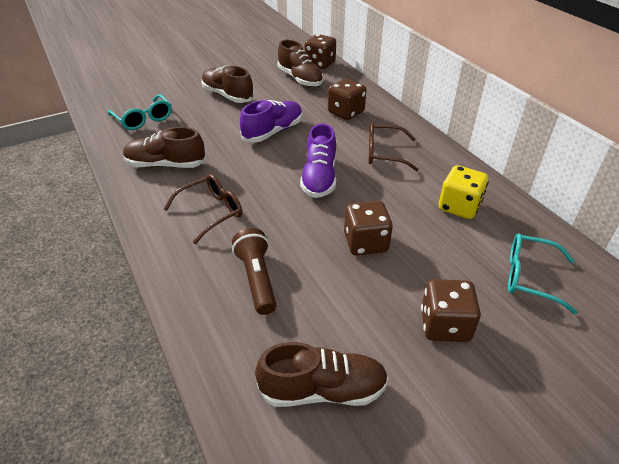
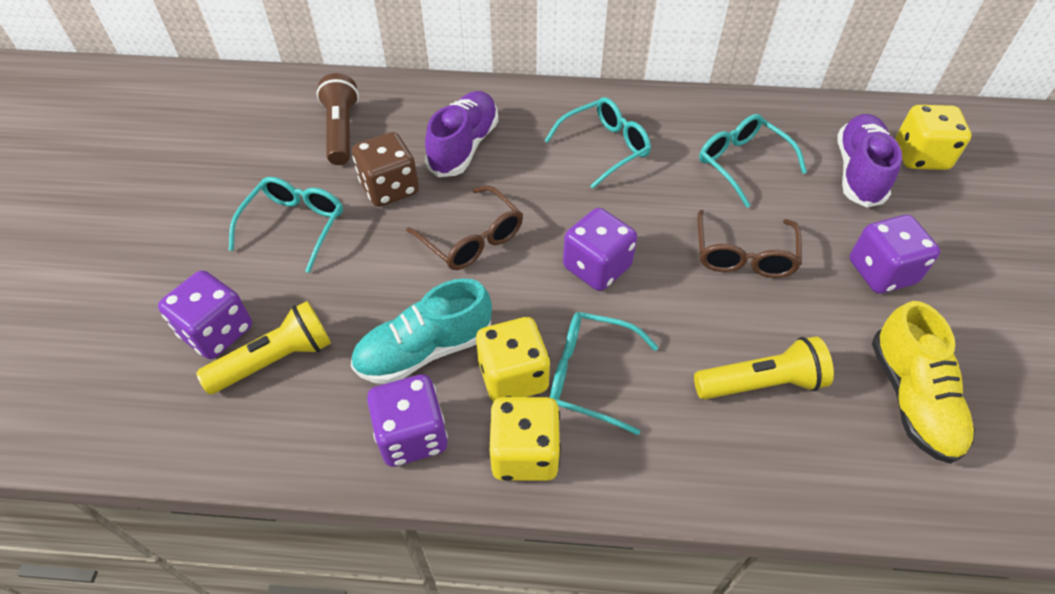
brown dice: 4 -> 1
brown shoe: 4 -> 0
purple dice: 0 -> 4
turquoise glasses: 2 -> 4
turquoise shoe: 0 -> 1
yellow dice: 1 -> 3
yellow flashlight: 0 -> 2
yellow shoe: 0 -> 1

